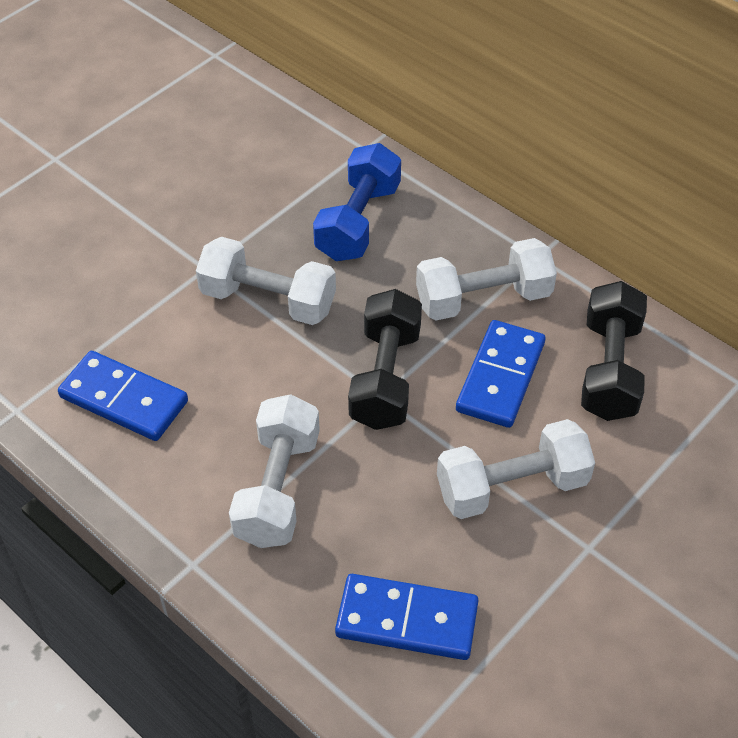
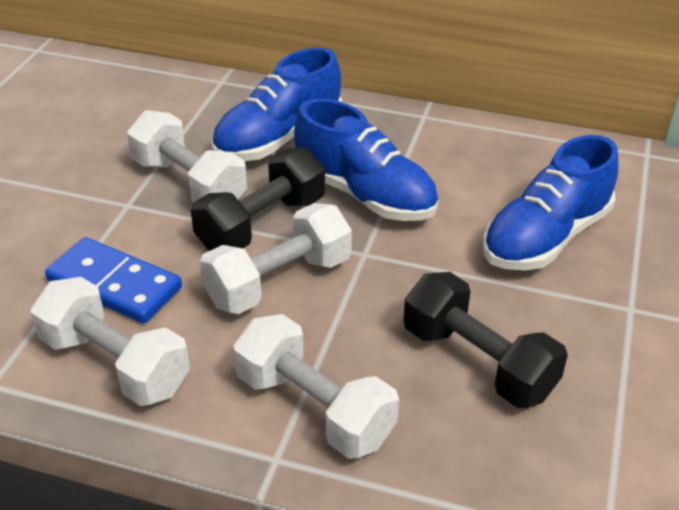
blue domino: 3 -> 1
blue dumbbell: 1 -> 0
blue shoe: 0 -> 3

